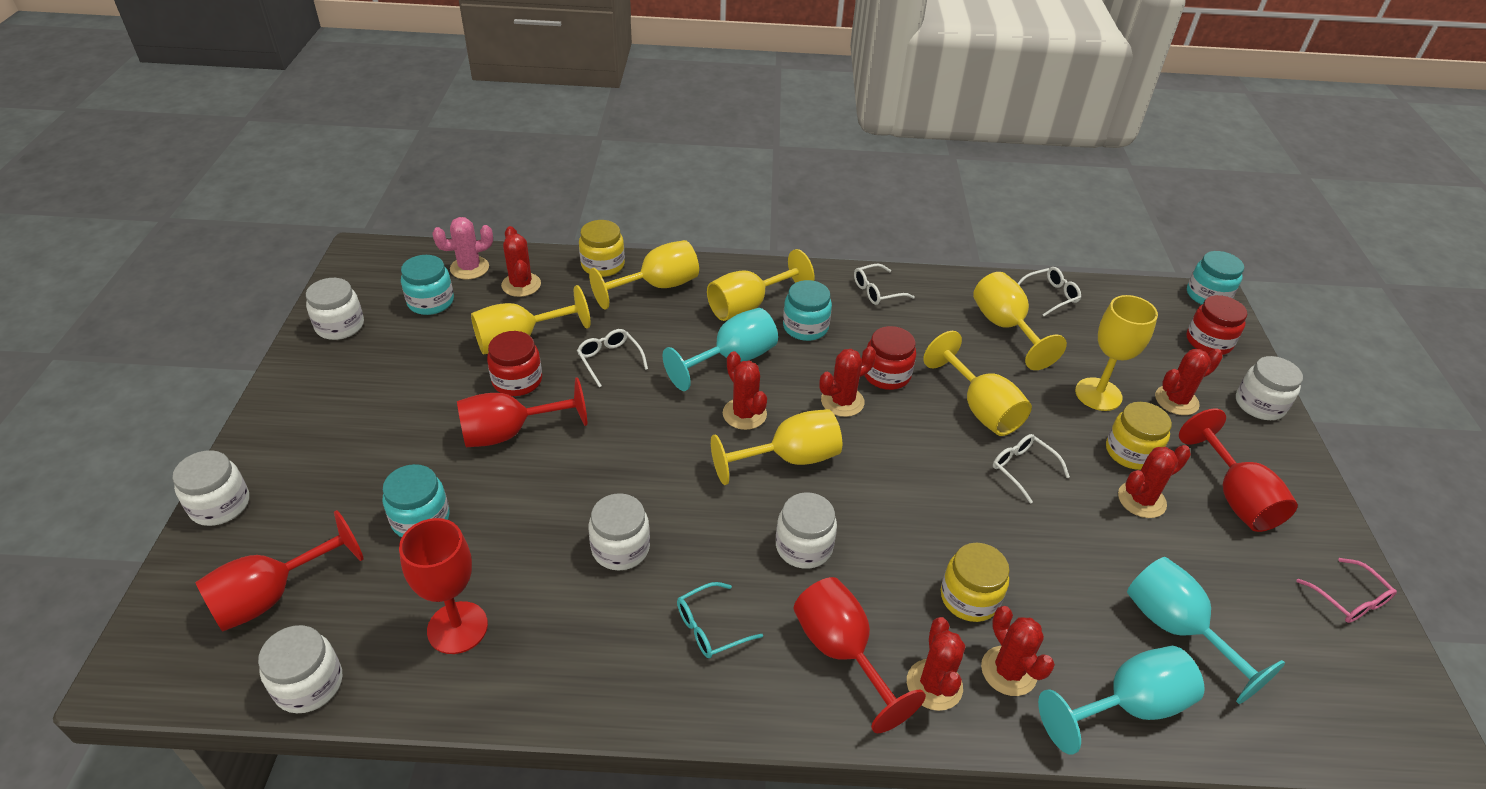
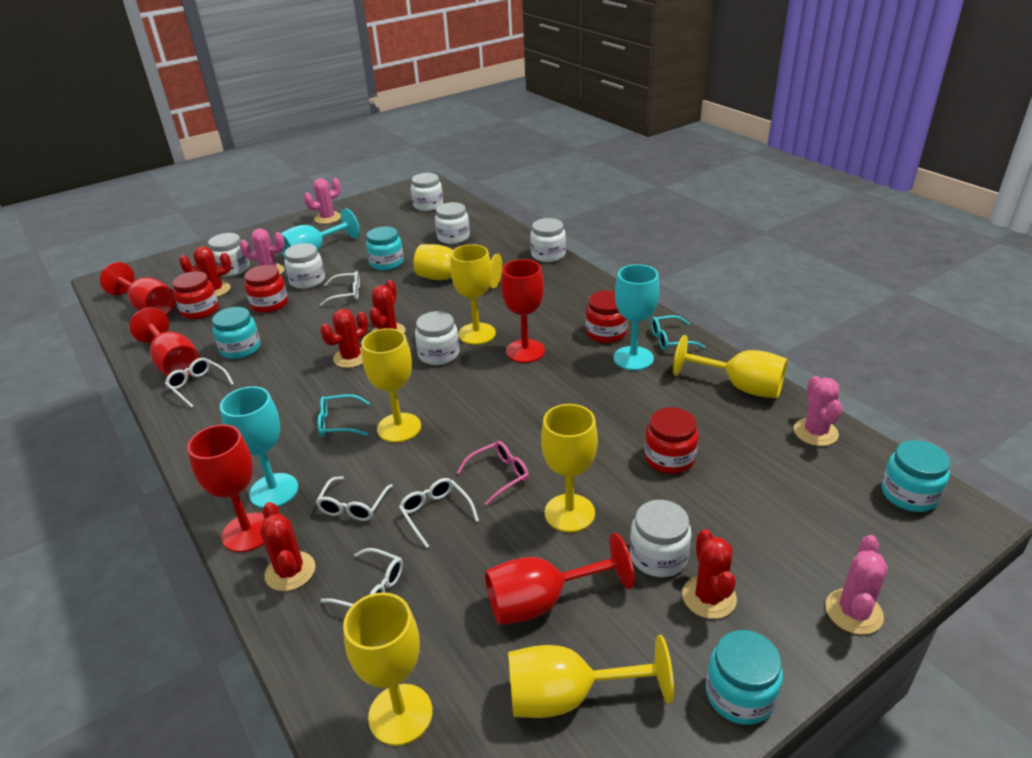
pink cactus: 1 -> 4
red cactus: 7 -> 5
red jar: 3 -> 4
turquoise glasses: 1 -> 2
white glasses: 4 -> 5
white jar: 6 -> 7
yellow jar: 3 -> 0

